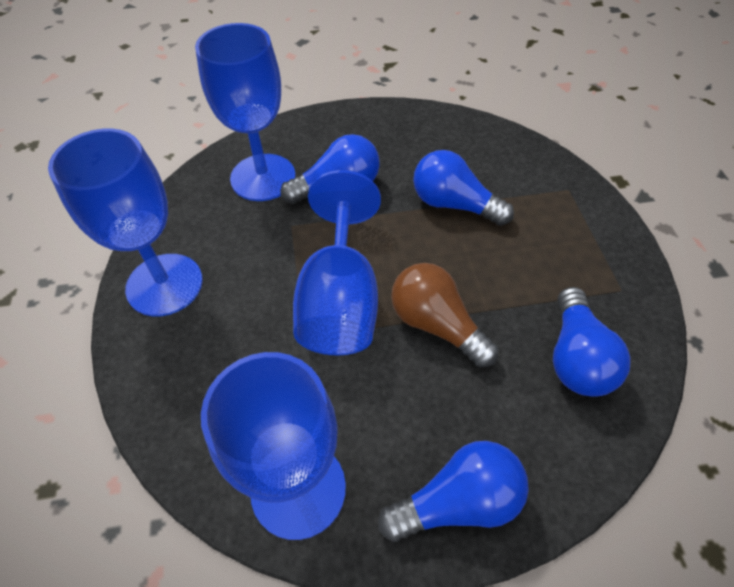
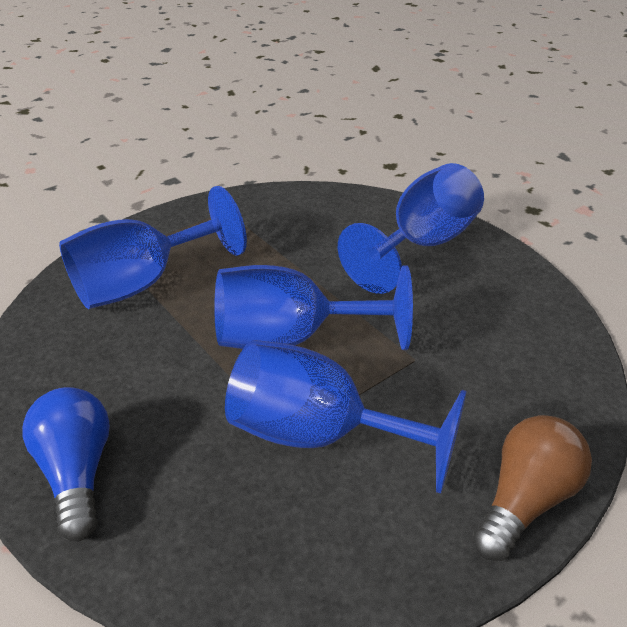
blue light bulb: 4 -> 1

